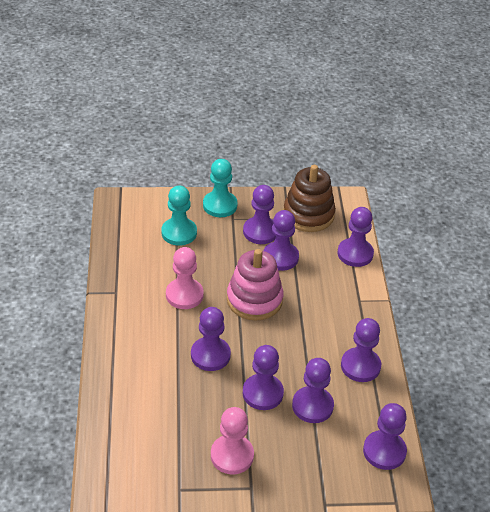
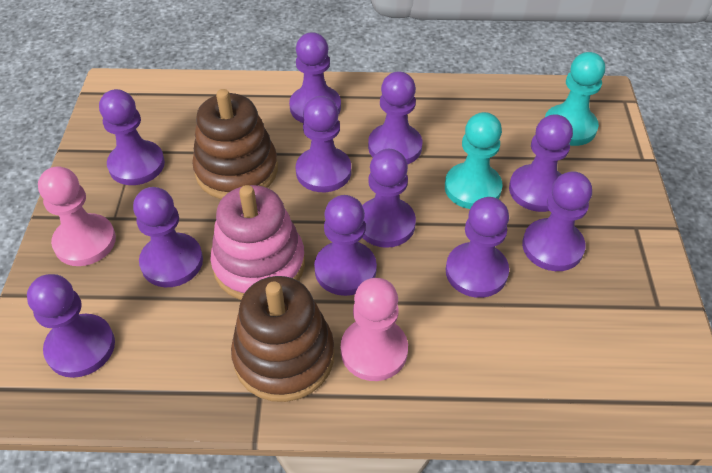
brown stacking toy: 1 -> 2
purple pawn: 8 -> 11

